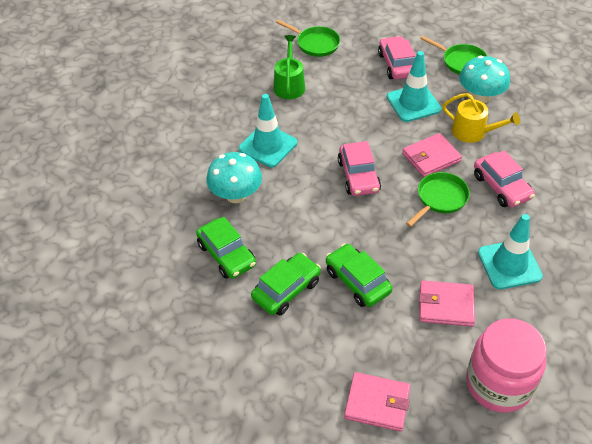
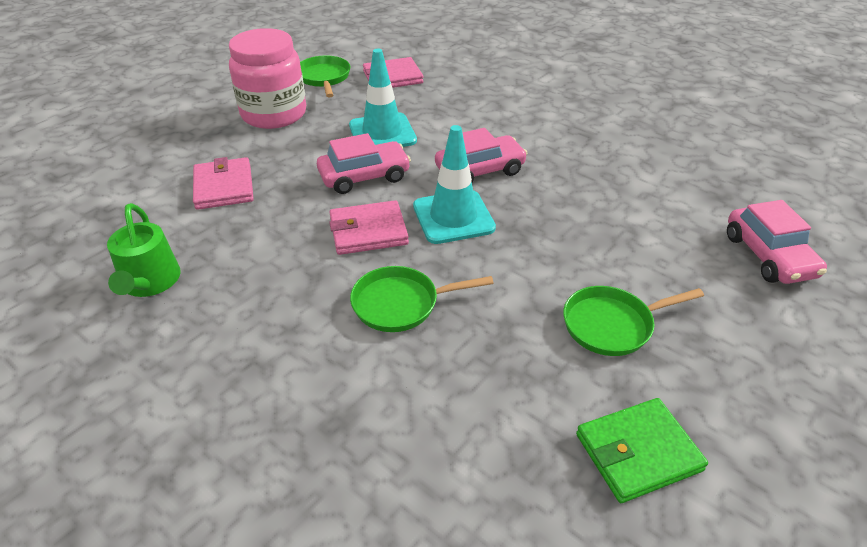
green car: 3 -> 0
green wallet: 0 -> 1
turquoise mushroom: 2 -> 0
turquoise traffic cone: 3 -> 2
yellow watering can: 1 -> 0

